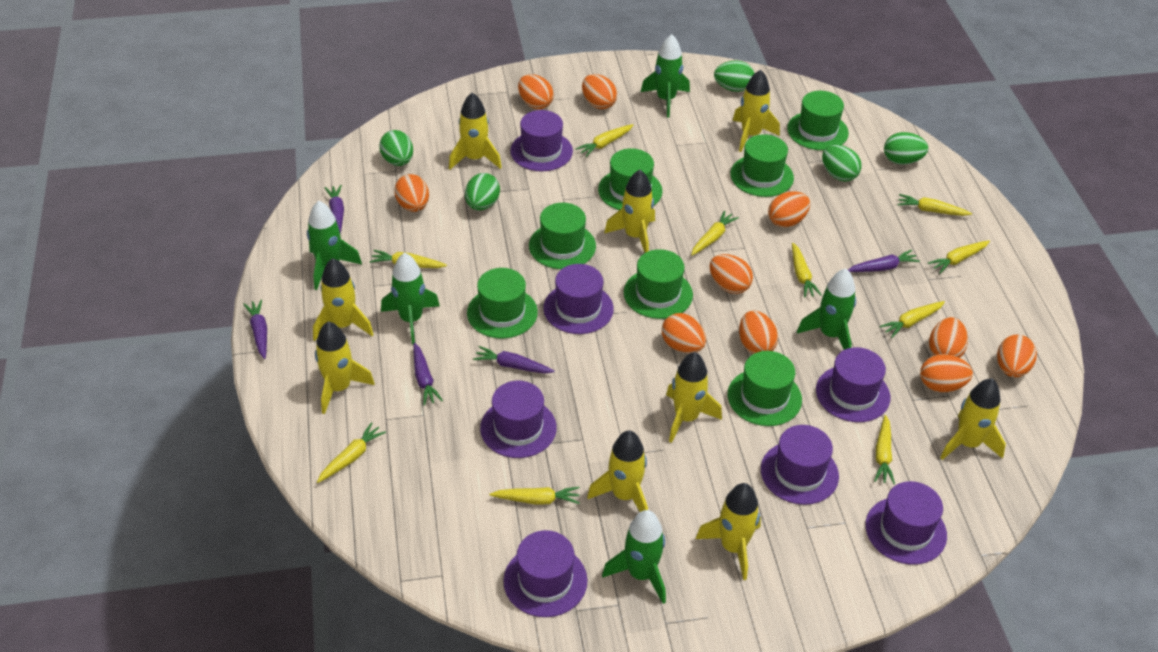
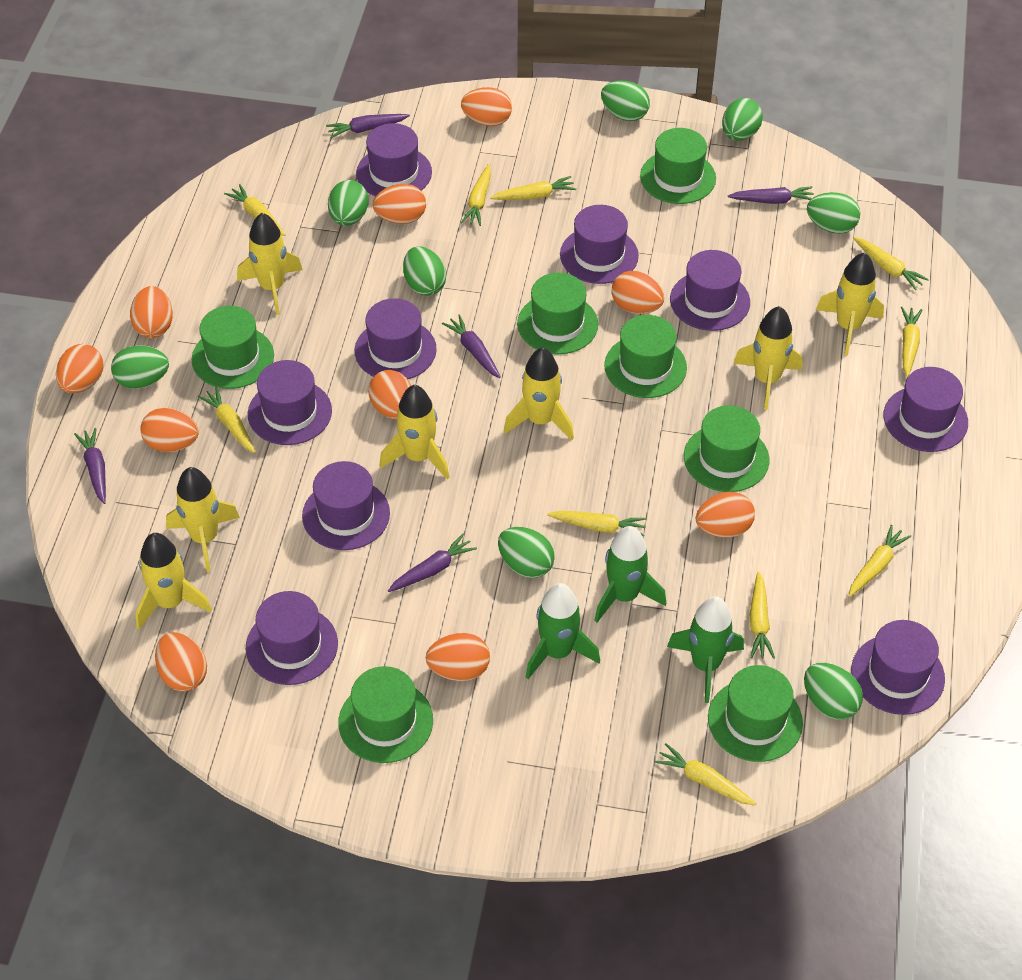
green egg: 5 -> 8
green rocket: 5 -> 3
purple hat: 7 -> 9
yellow rocket: 9 -> 7

